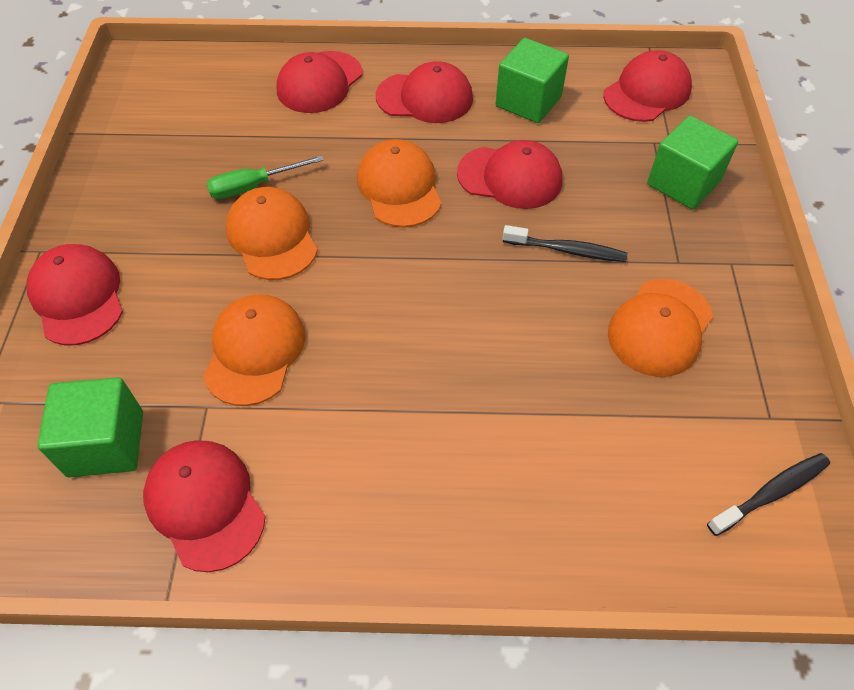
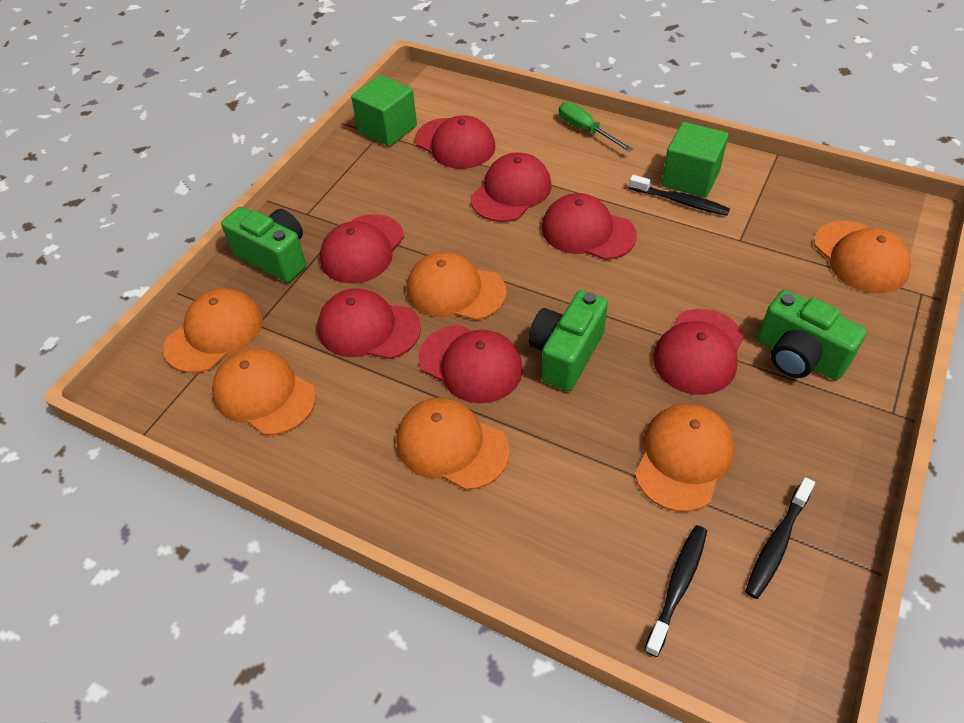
black toothbrush: 2 -> 3
green camera: 0 -> 3
green cube: 3 -> 2
orange cap: 4 -> 6
red cap: 6 -> 7

